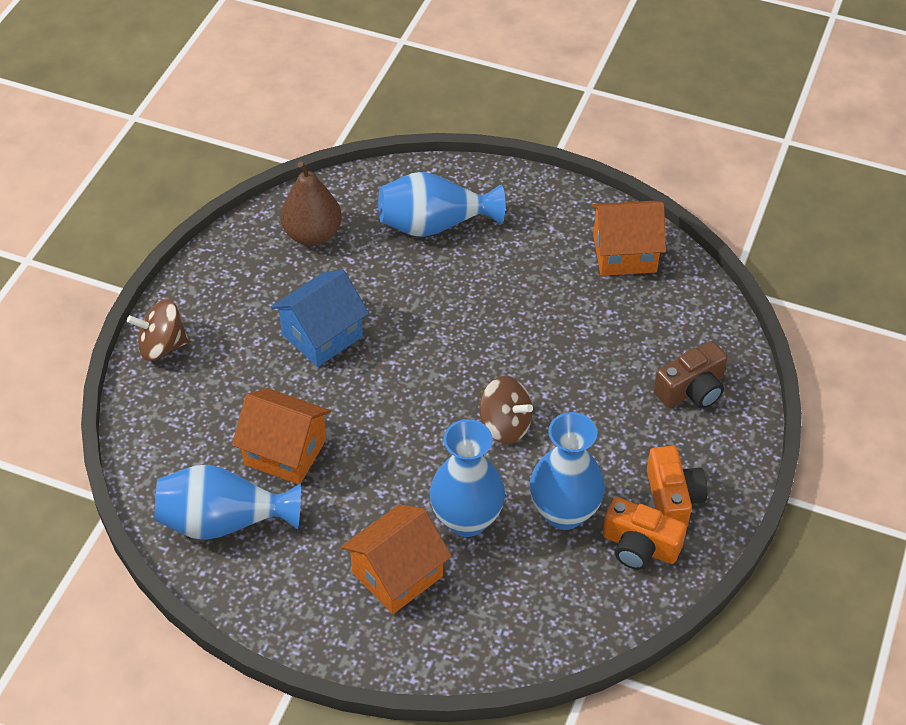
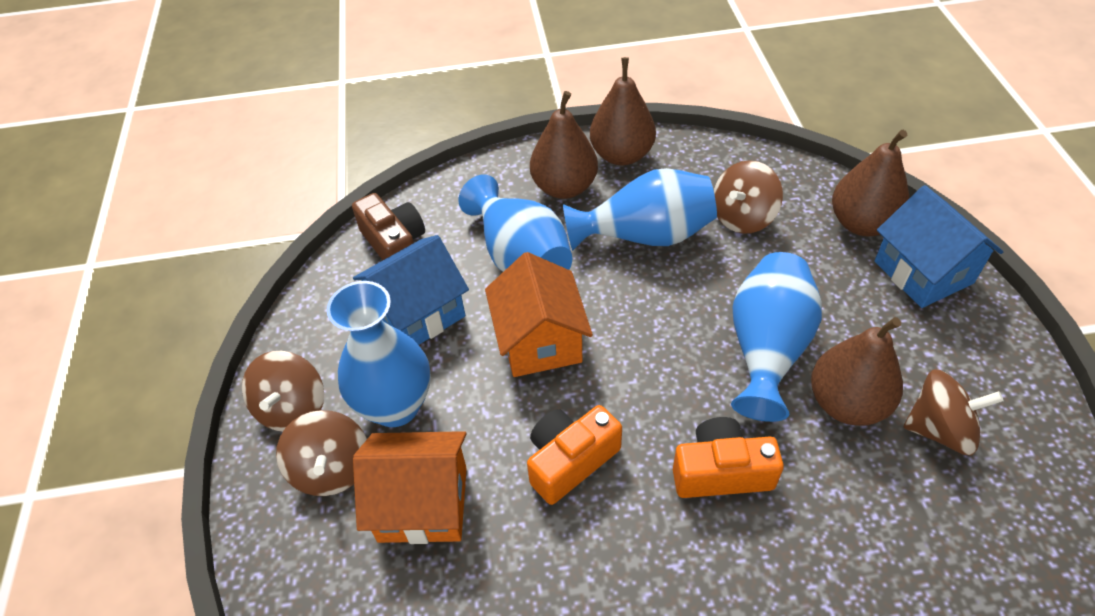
blue house: 1 -> 2
brown pear: 1 -> 4
brown spinning top: 2 -> 4
orange house: 3 -> 2

